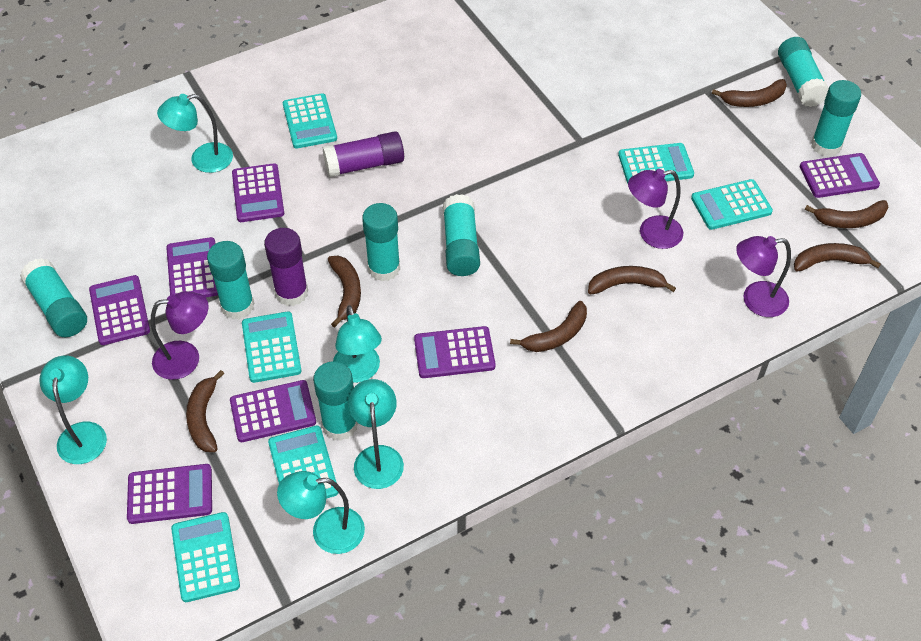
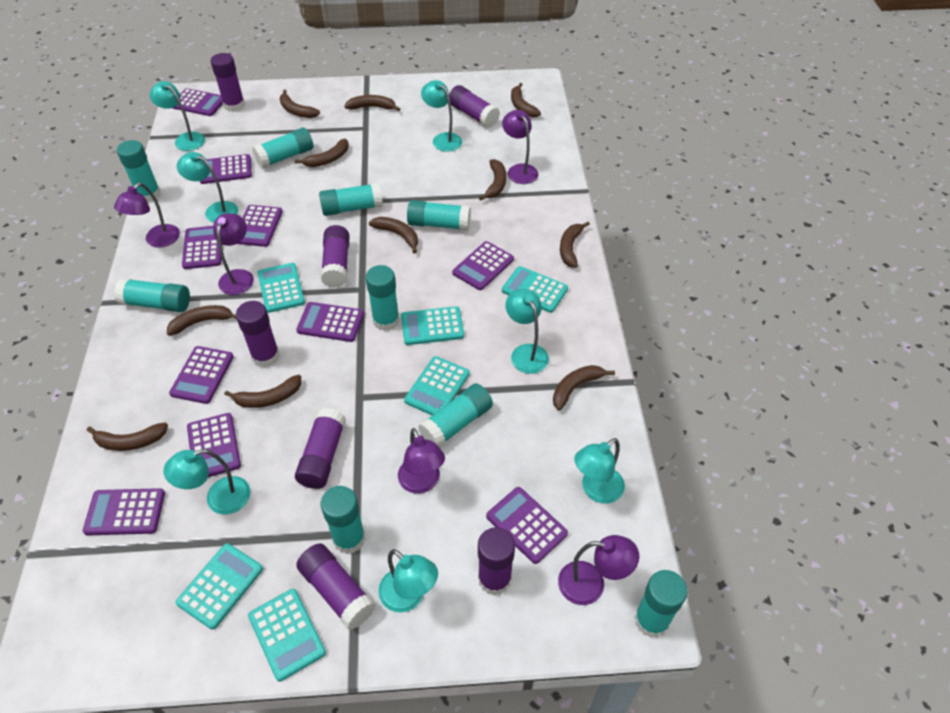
brown banana: 7 -> 11
purple calculator: 7 -> 10
purple glue stick: 2 -> 7
purple lamp: 3 -> 5
turquoise glue stick: 7 -> 9
turquoise lamp: 5 -> 7

